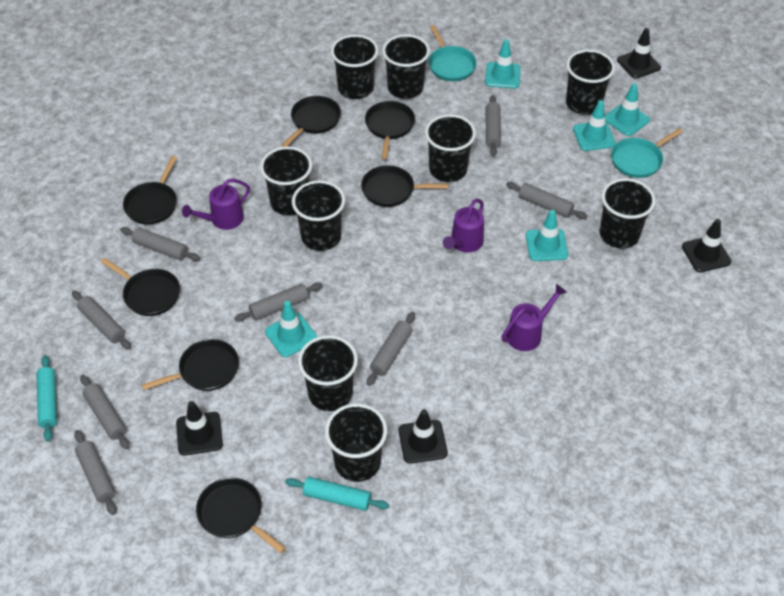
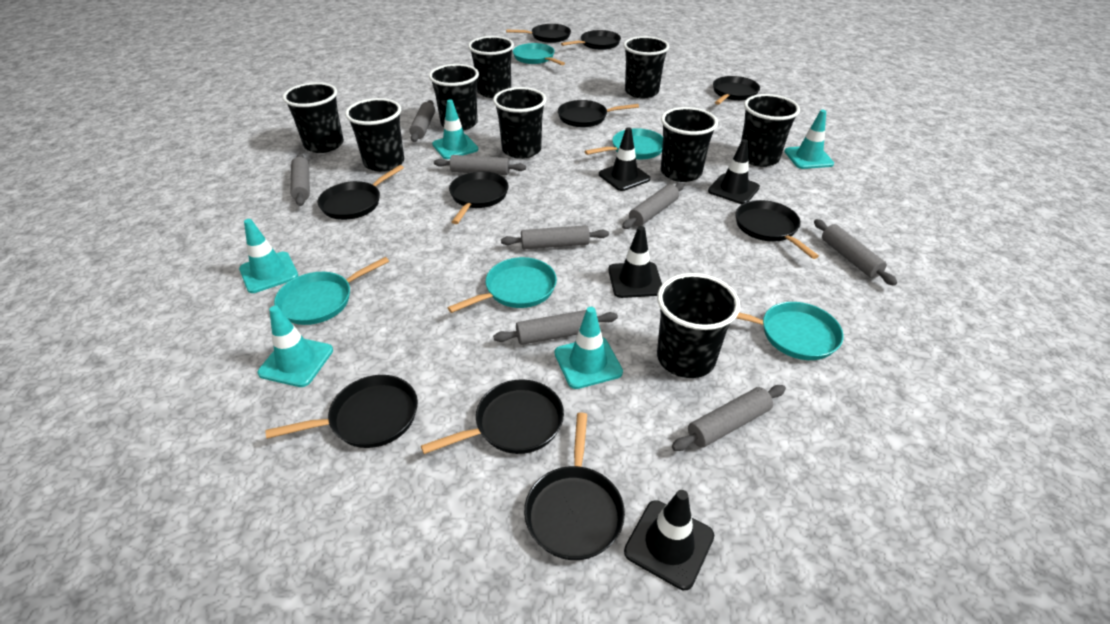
black pan: 7 -> 10
purple watering can: 3 -> 0
turquoise pan: 2 -> 5
turquoise rolling pin: 2 -> 0

